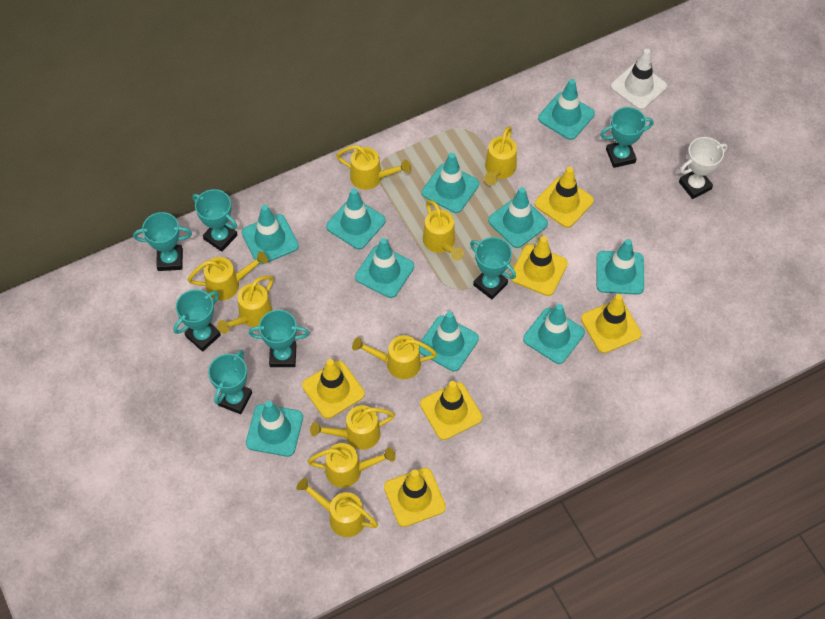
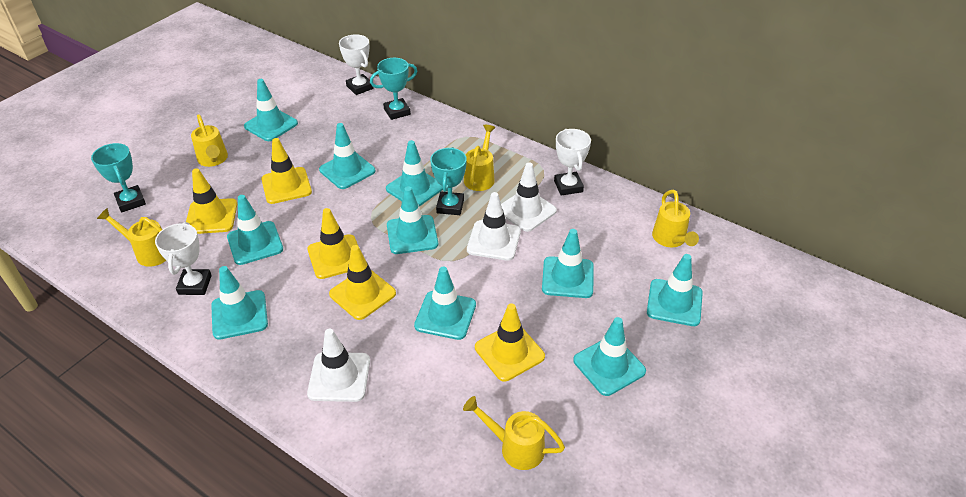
turquoise trophy: 7 -> 3
white traffic cone: 1 -> 3
white trophy: 1 -> 3
yellow traffic cone: 6 -> 5
yellow watering can: 9 -> 5

